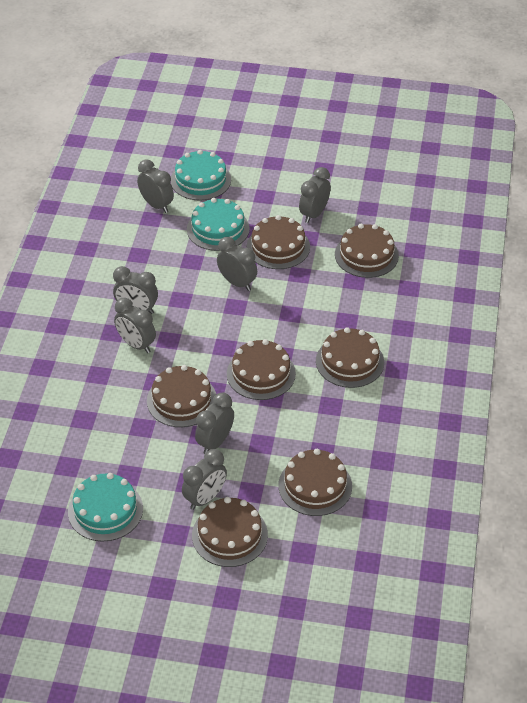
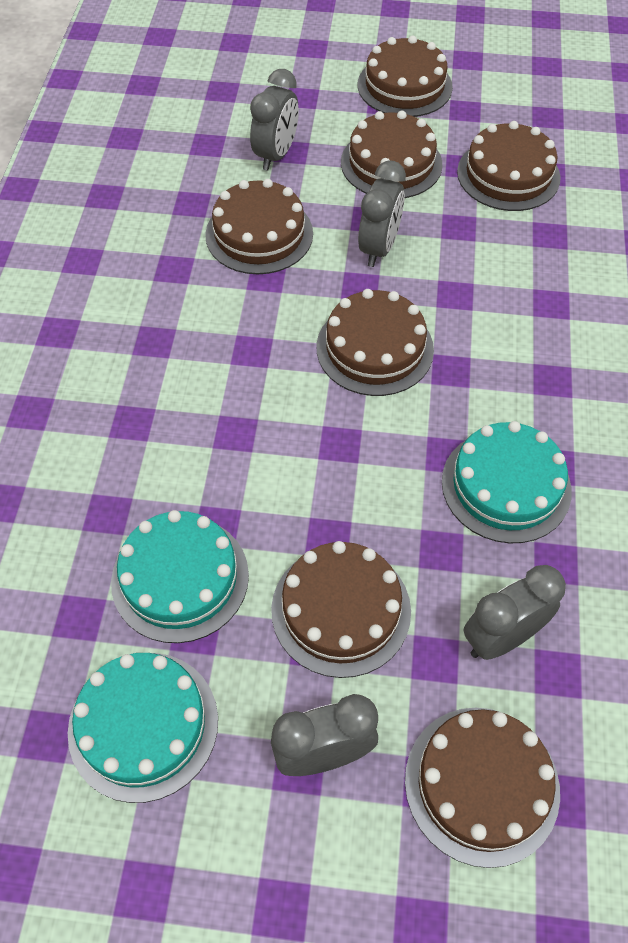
grey clock: 7 -> 4

